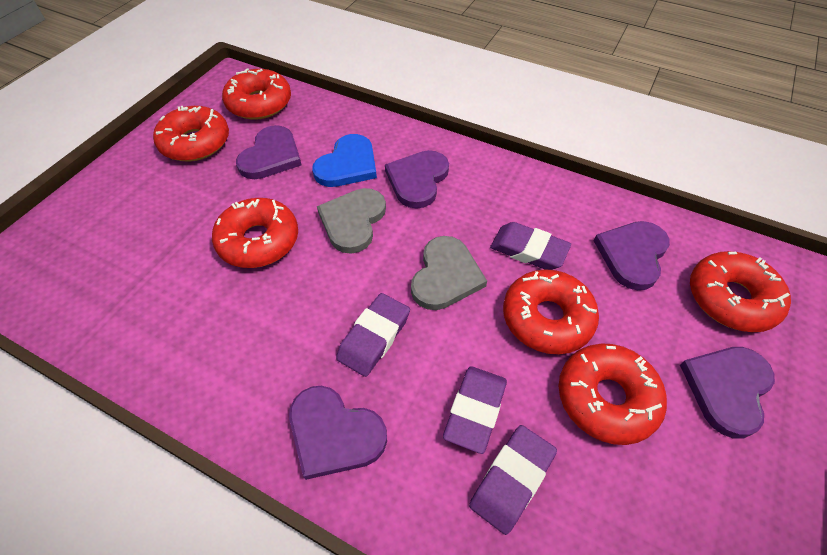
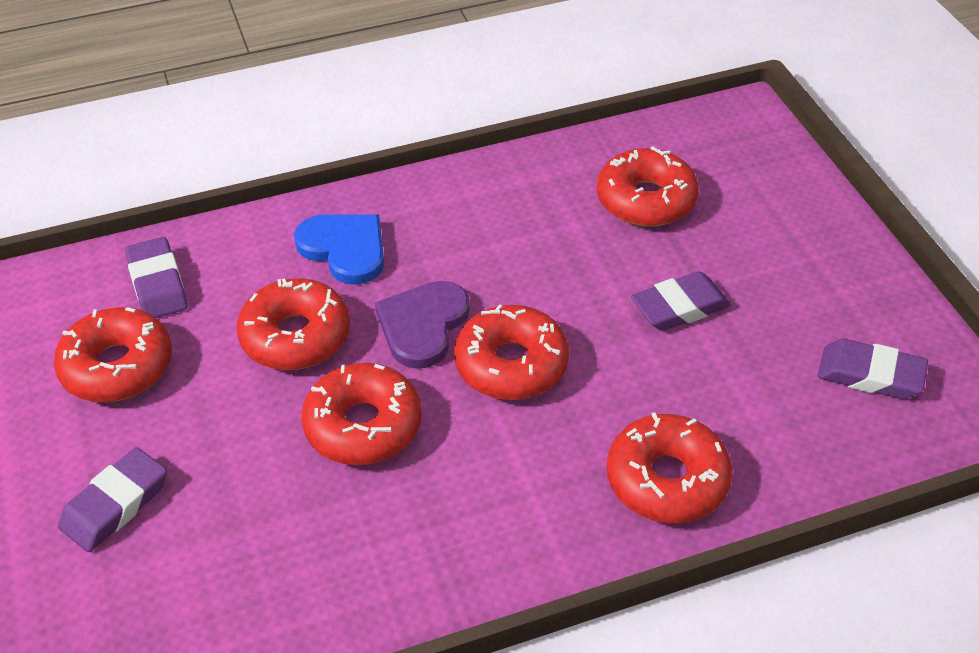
grey heart: 2 -> 0
purple heart: 5 -> 1

